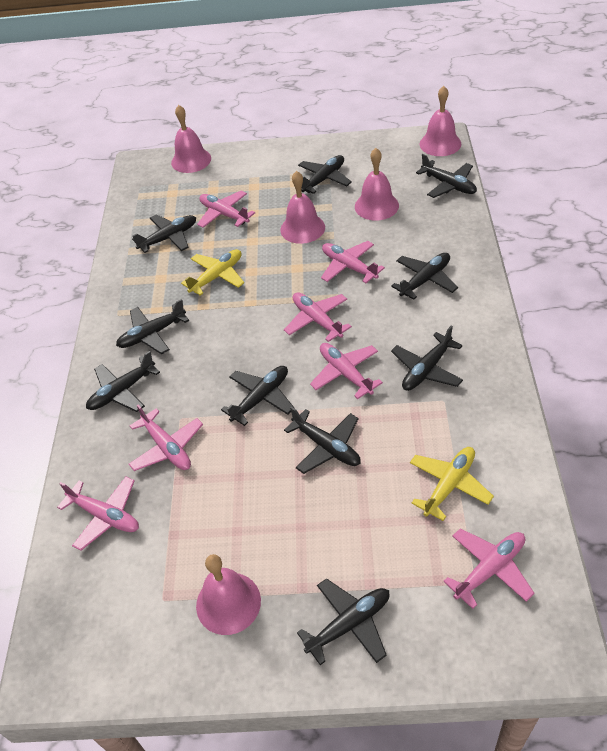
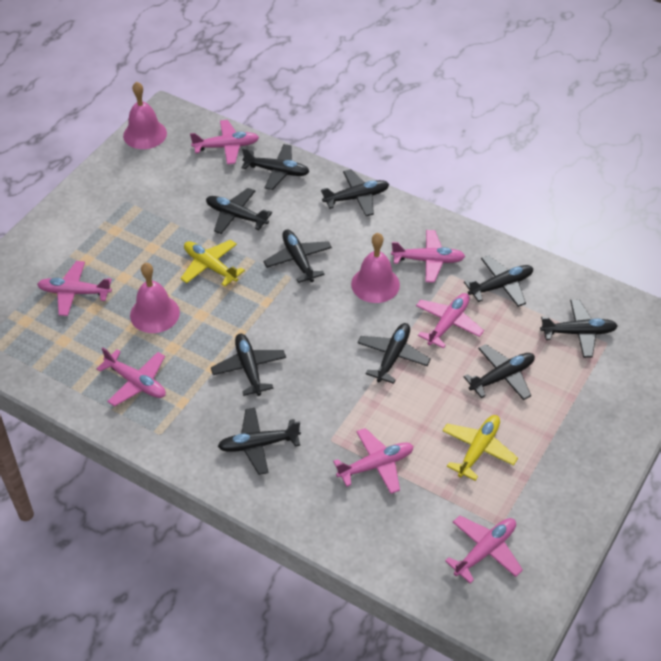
pink bell: 5 -> 3

